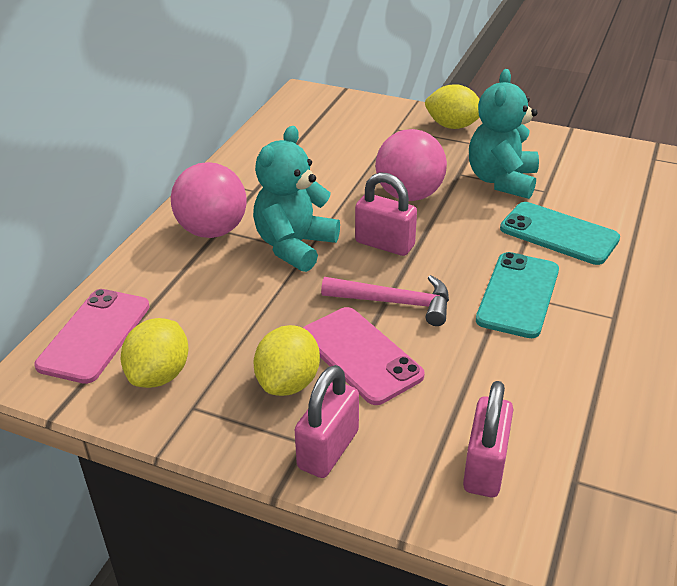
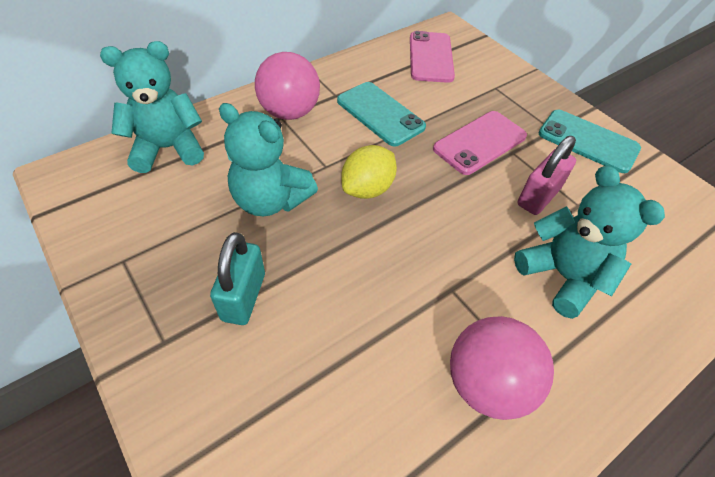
pink hammer: 1 -> 0
pink padlock: 3 -> 1
turquoise padlock: 0 -> 1
turquoise teddy bear: 2 -> 3
yellow lemon: 3 -> 1

